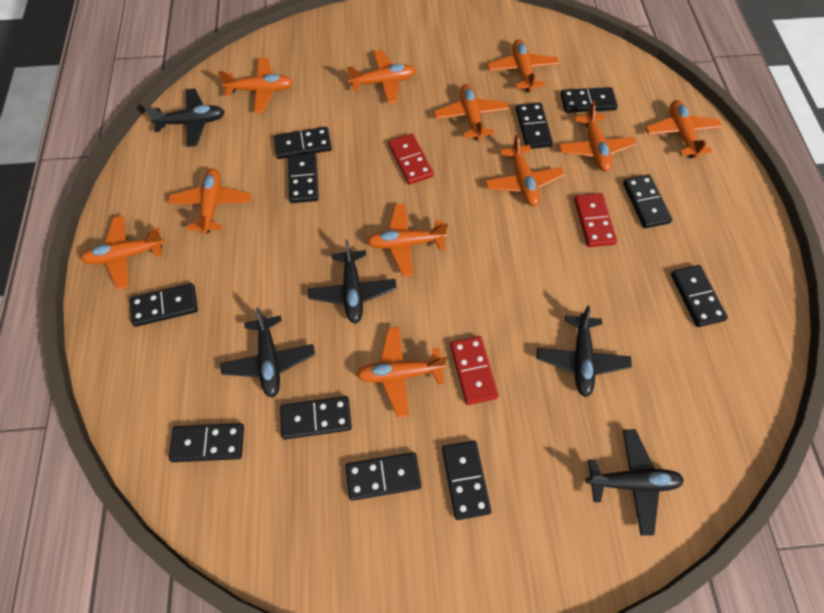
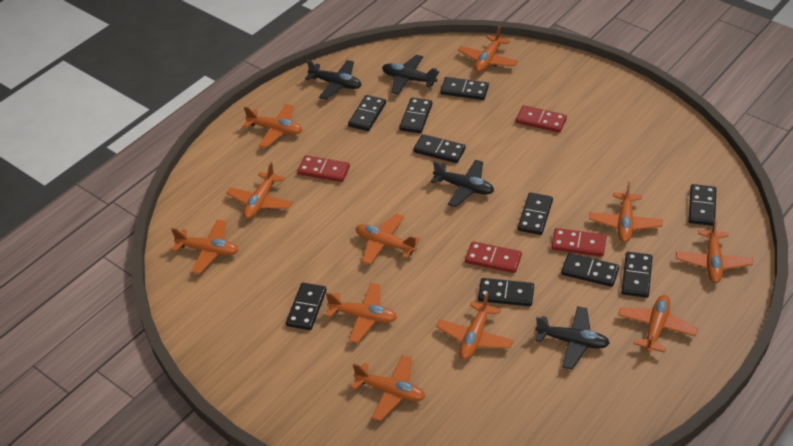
black domino: 11 -> 10
black plane: 5 -> 4
red domino: 3 -> 4

